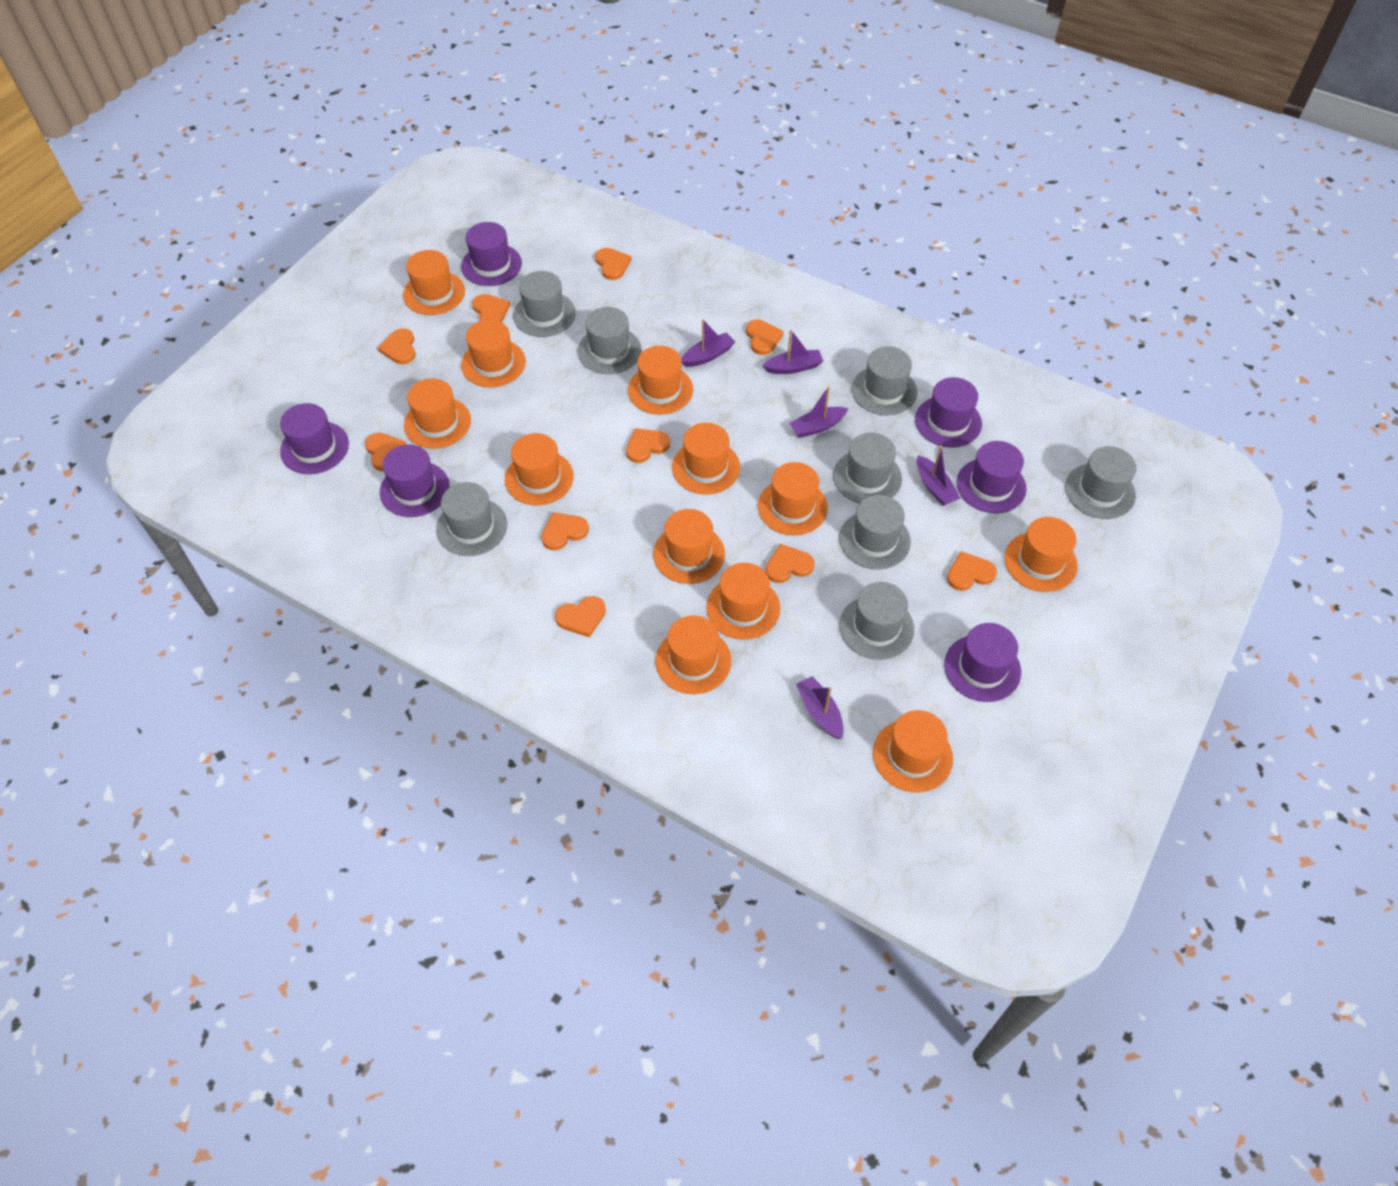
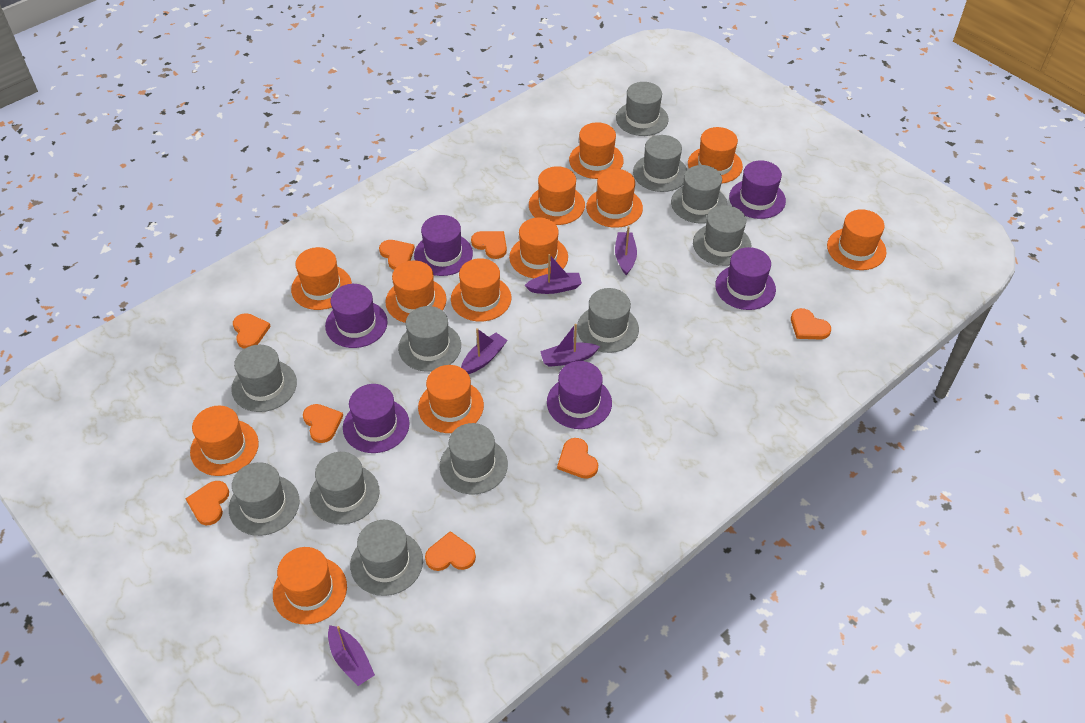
grey hat: 8 -> 11
orange heart: 10 -> 8

